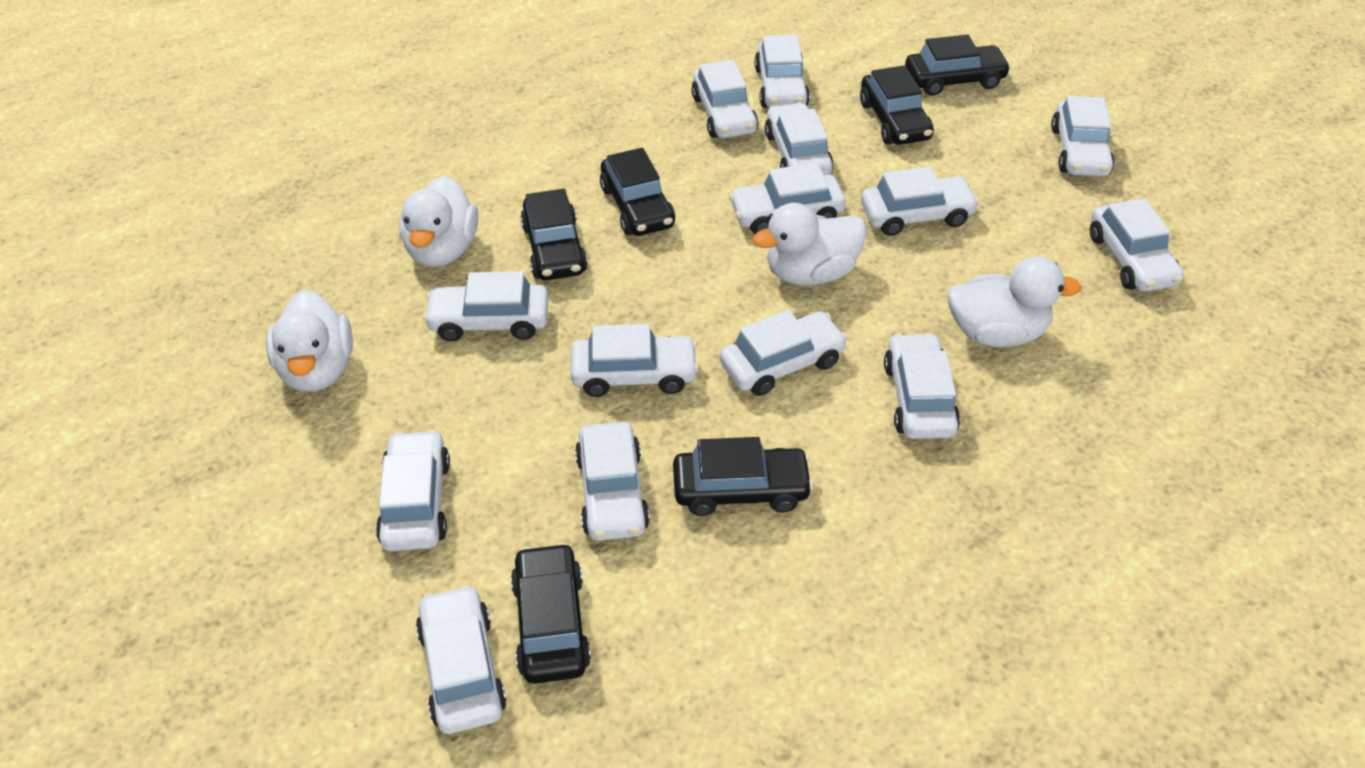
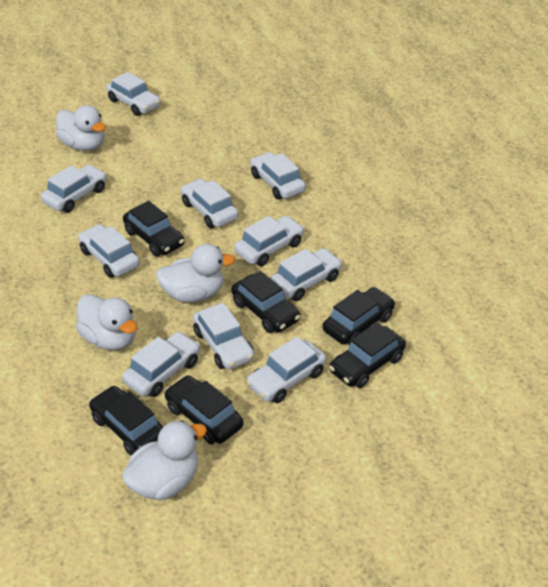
white car: 14 -> 10

